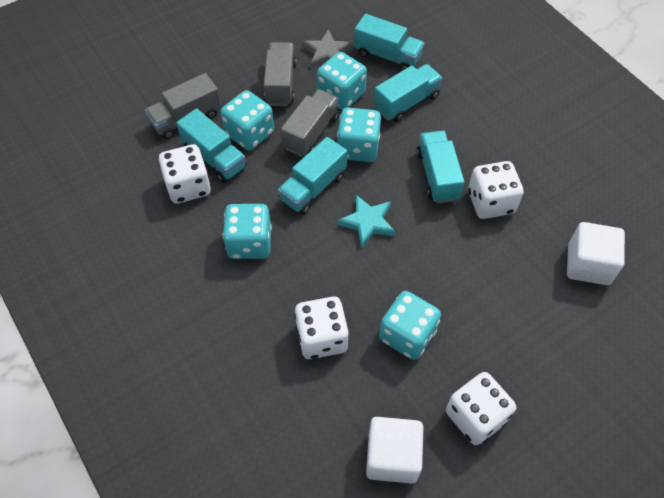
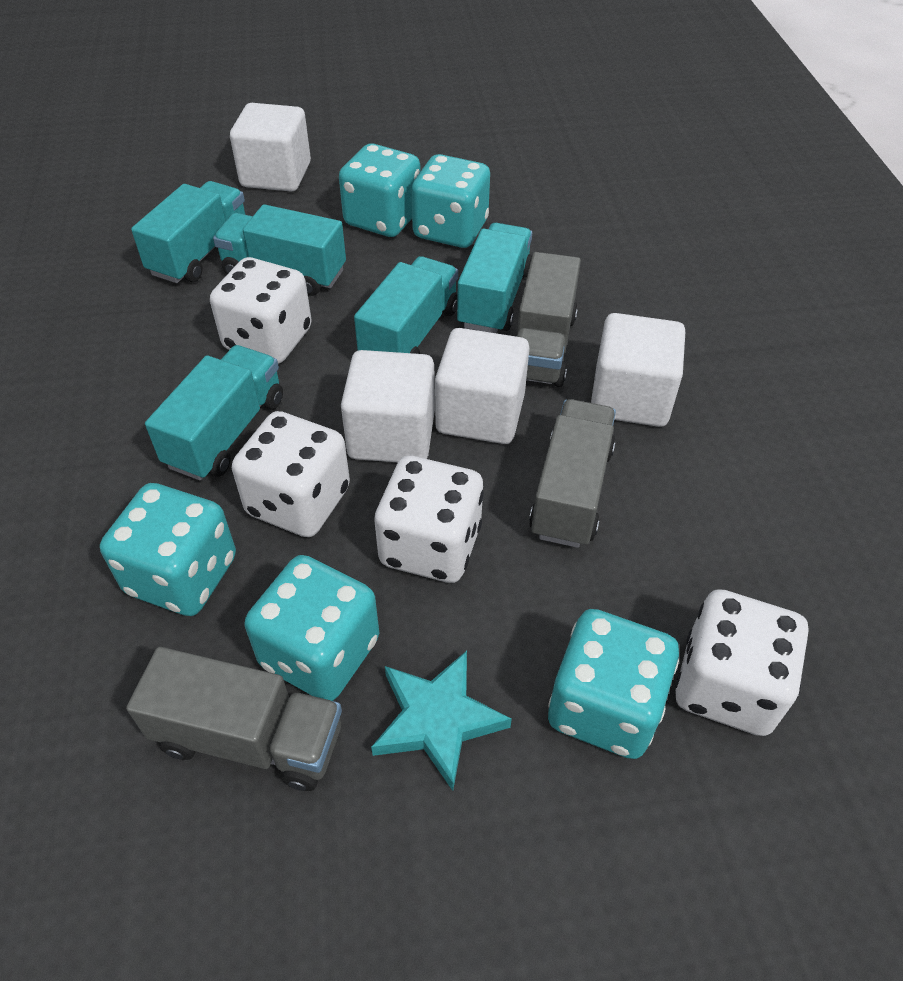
grey star: 1 -> 0
white cube: 2 -> 4

